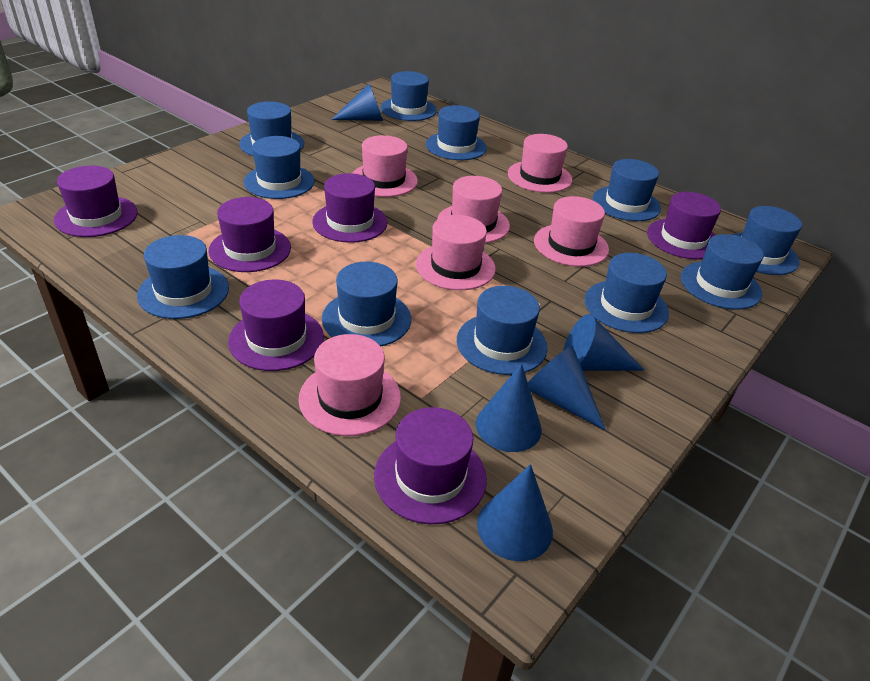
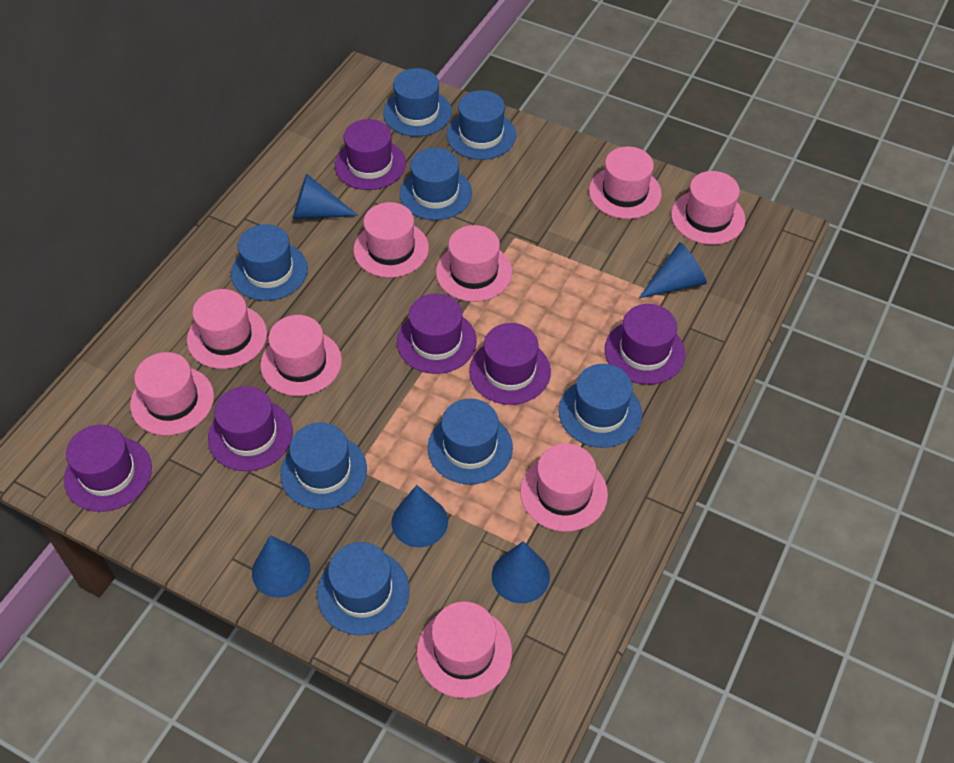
blue hat: 11 -> 8
pink hat: 6 -> 9

